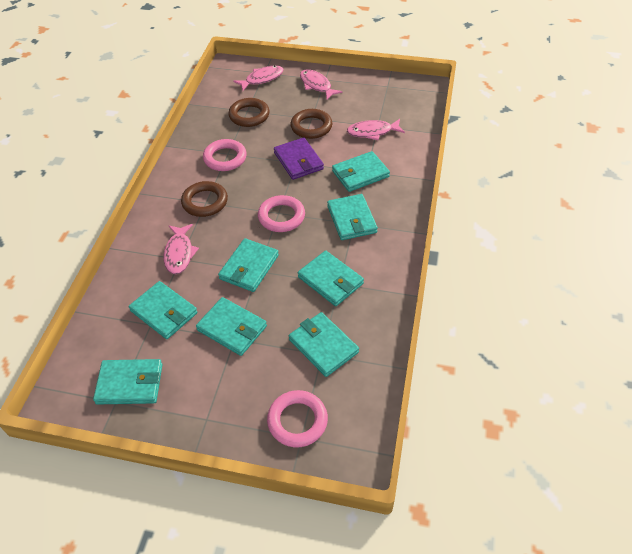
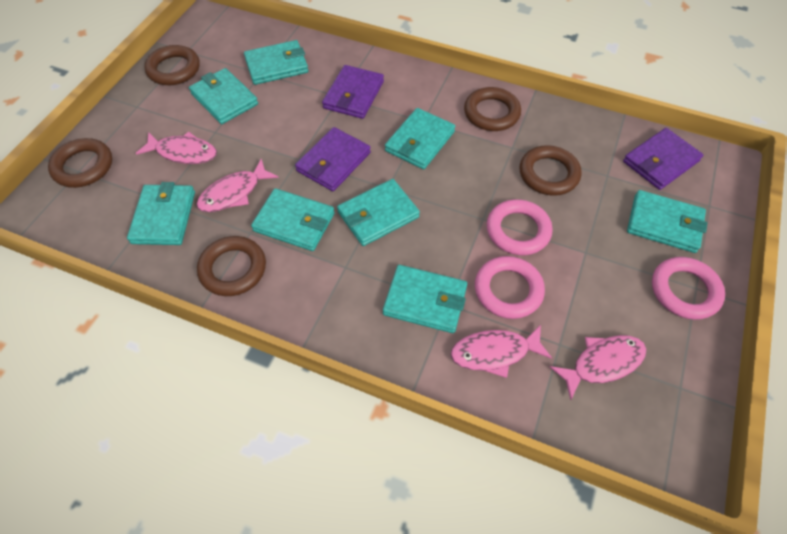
brown ring: 3 -> 5
purple wallet: 1 -> 3

